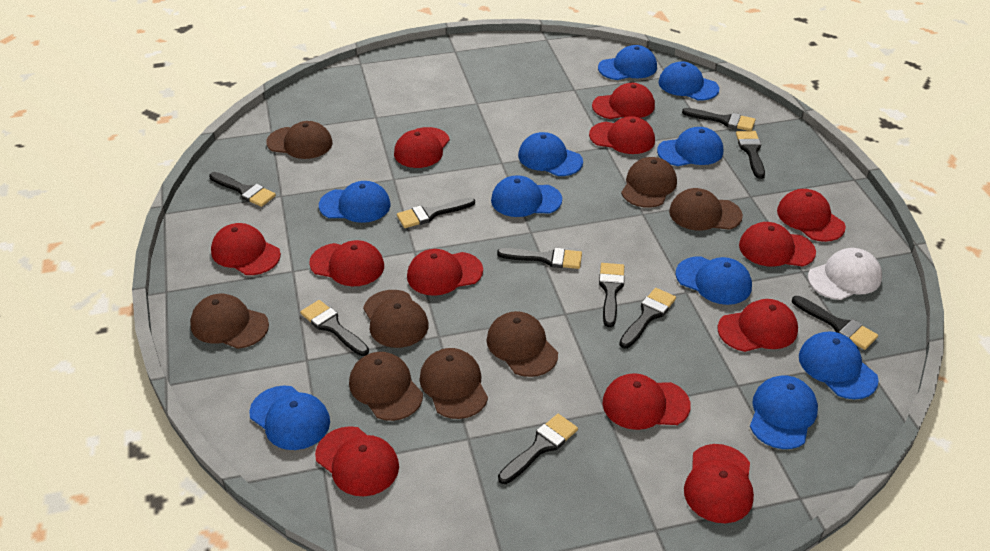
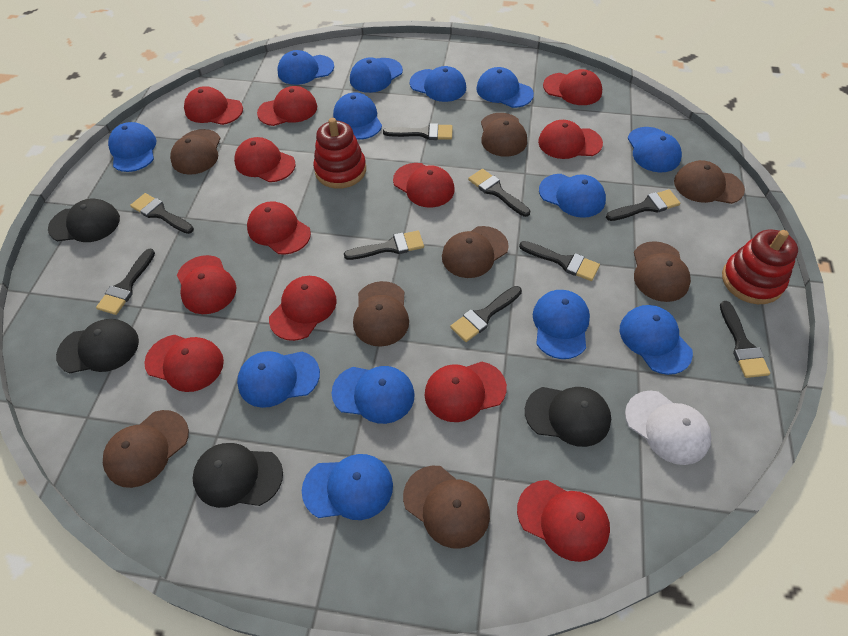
black brush: 10 -> 9
black cap: 0 -> 4
blue cap: 10 -> 13
red stacking toy: 0 -> 2

